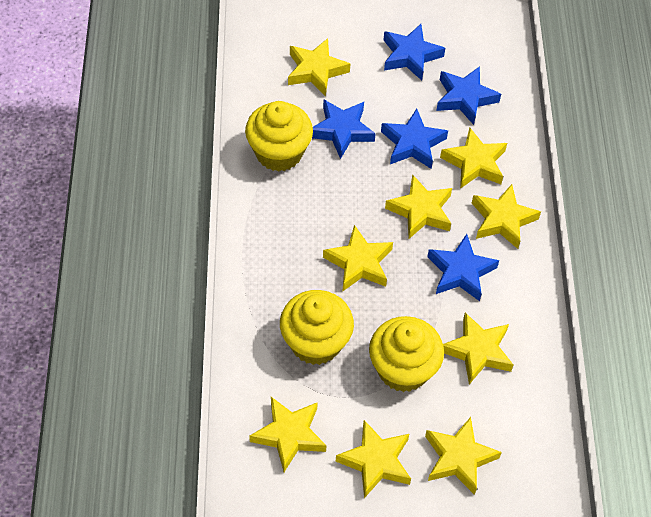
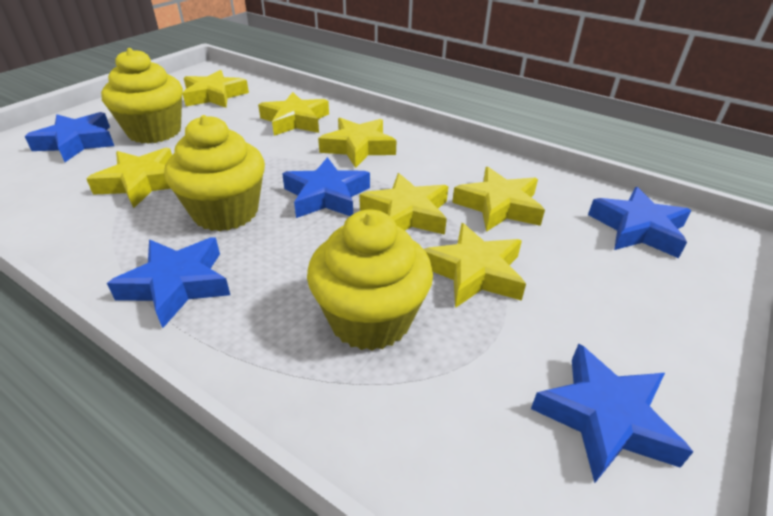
yellow star: 9 -> 7

